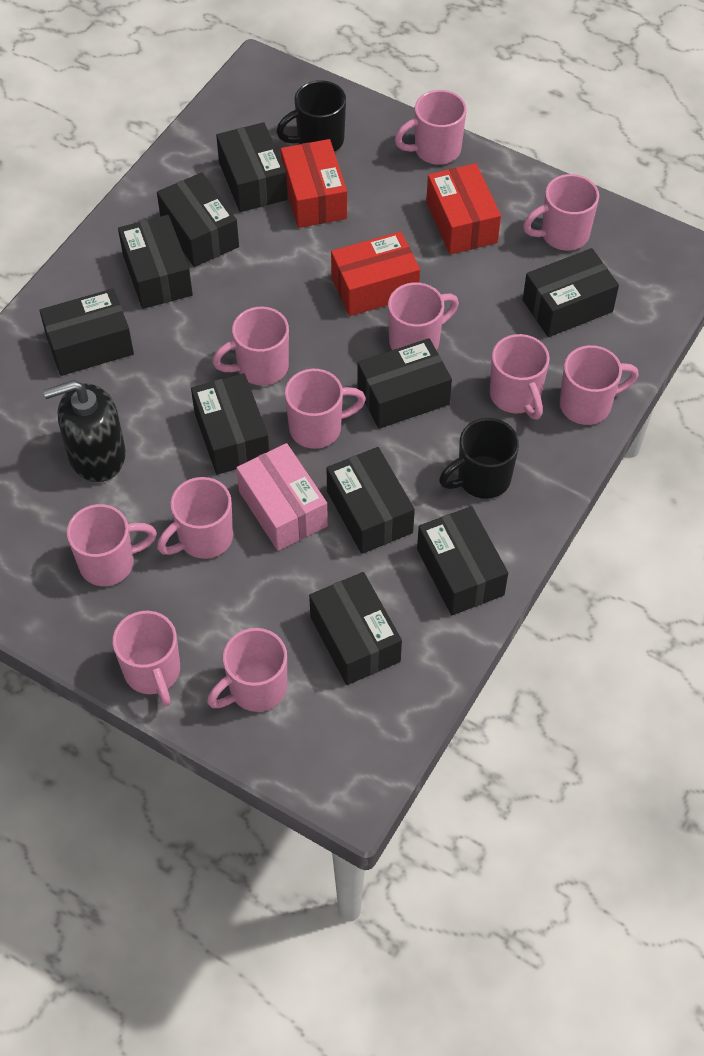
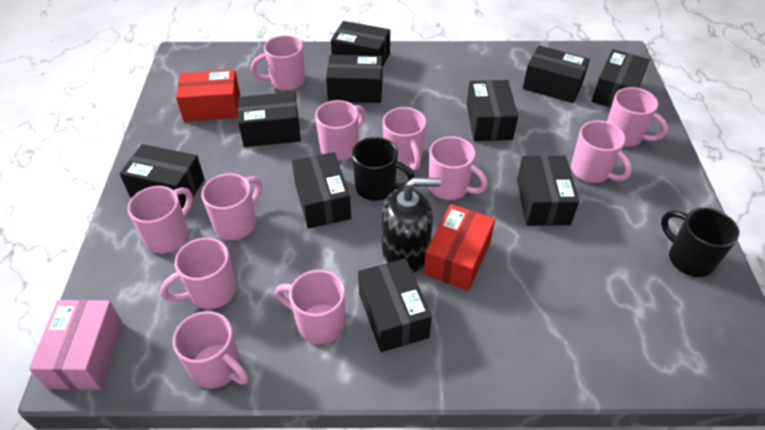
red box: 3 -> 2

